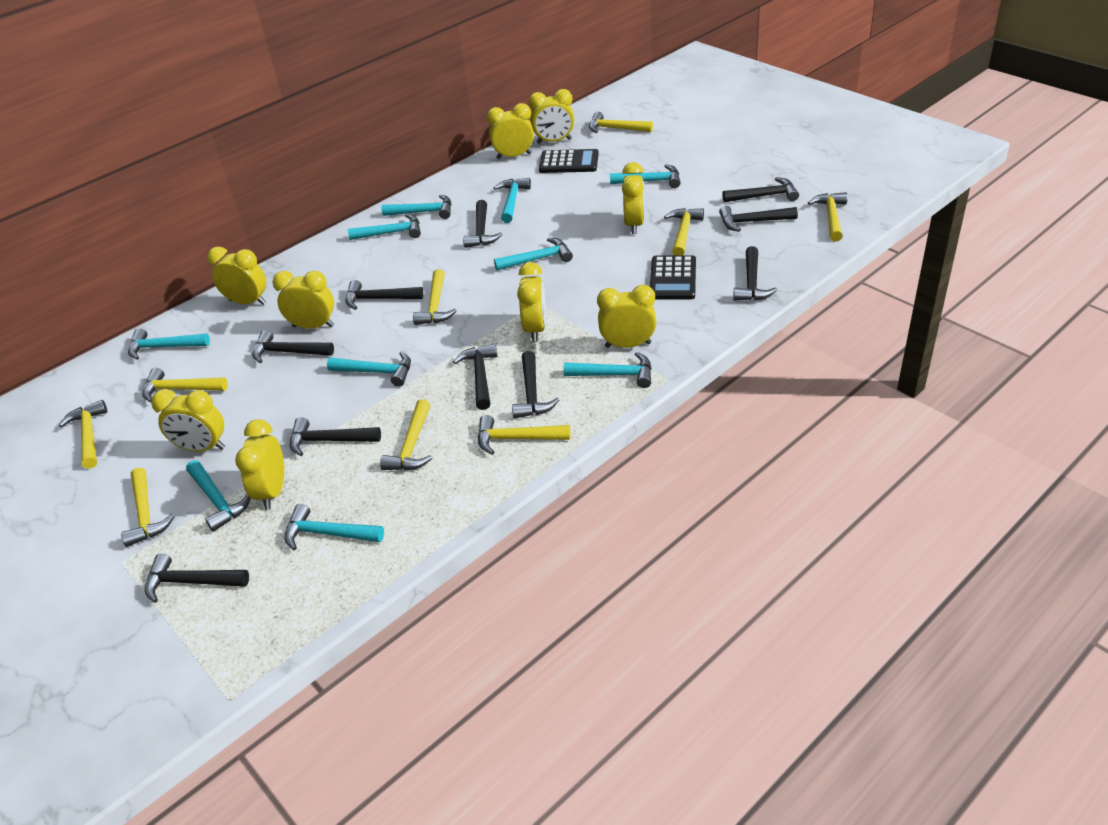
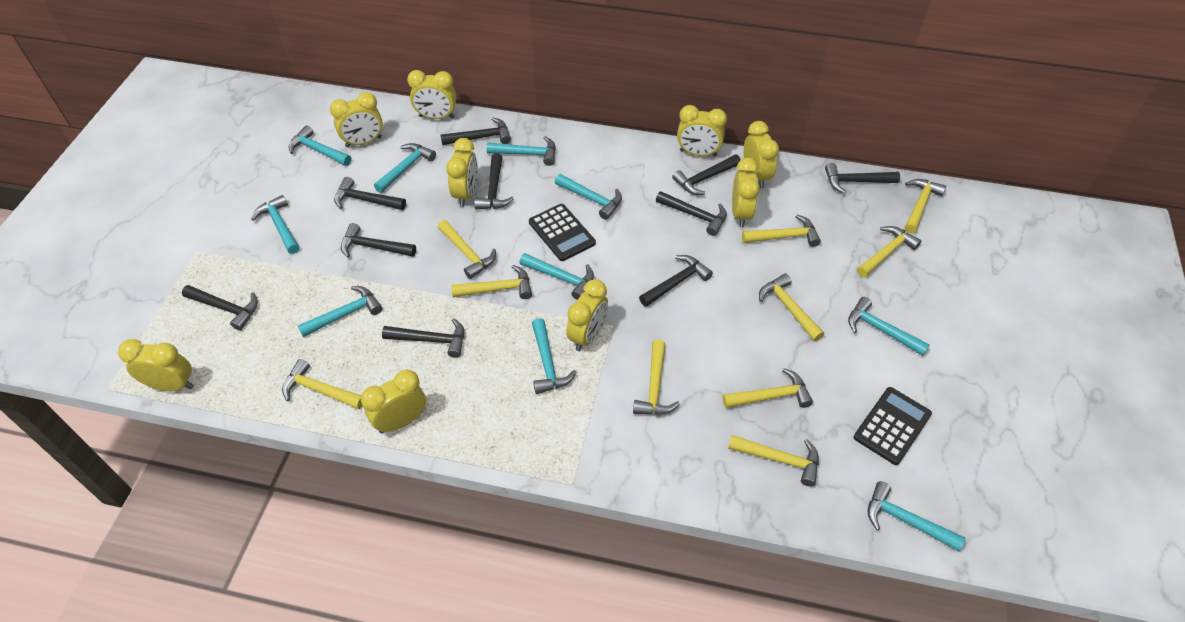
yellow hammer: 9 -> 10

